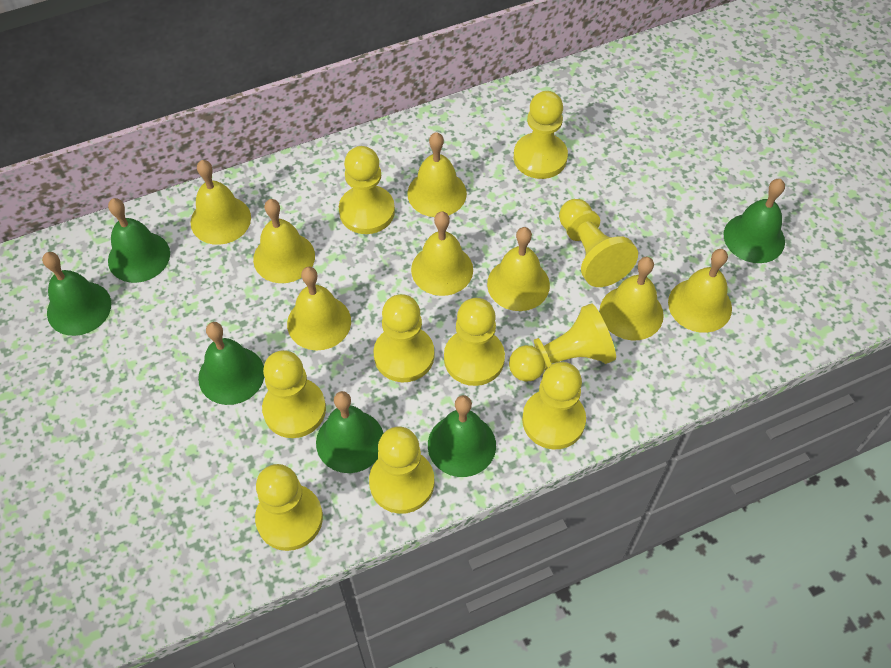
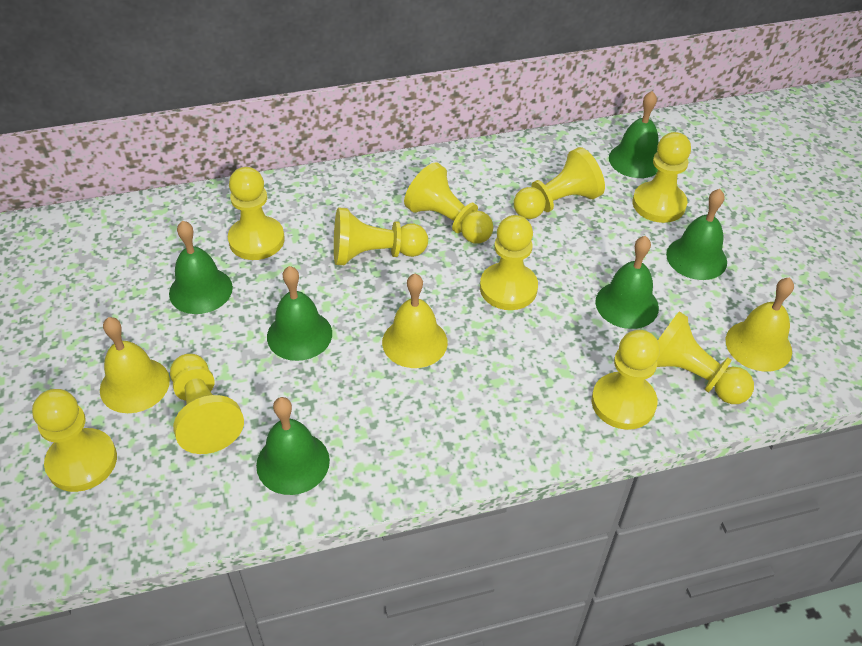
yellow bell: 8 -> 3

